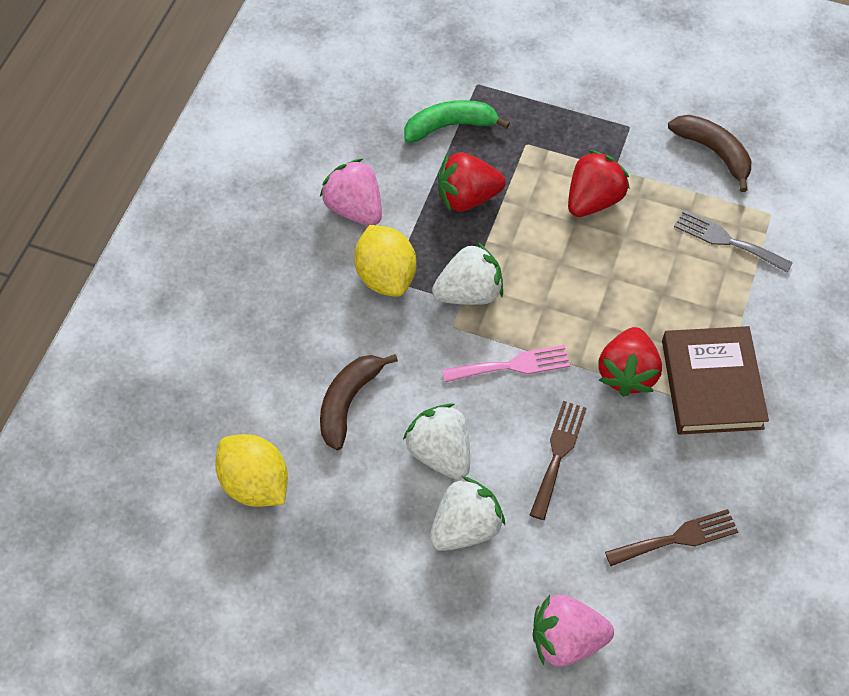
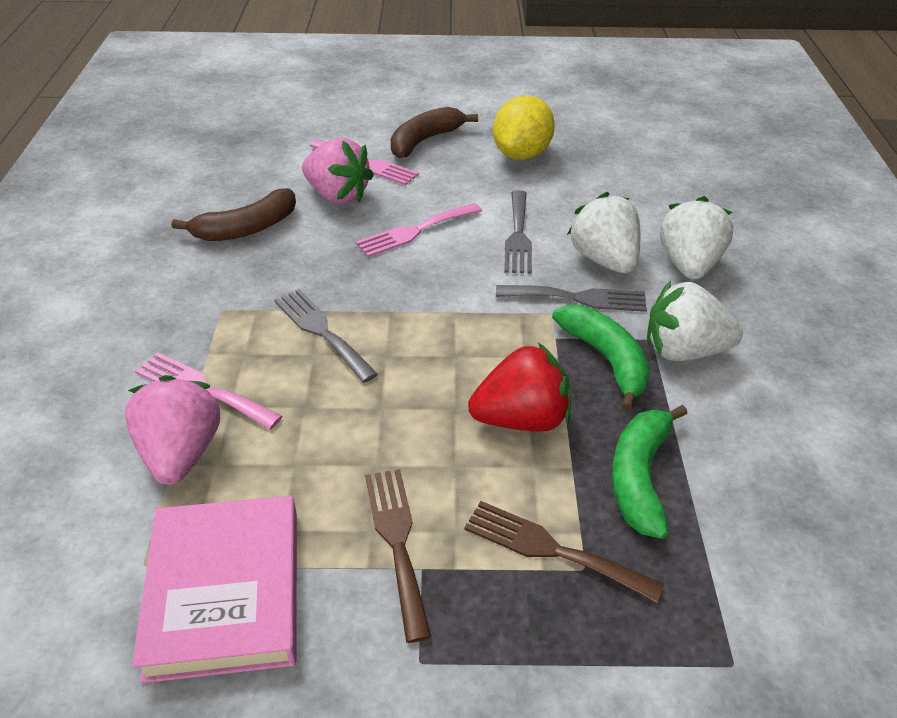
brown book: 1 -> 0
green banana: 1 -> 2
grey fork: 1 -> 3
pink book: 0 -> 1
pink fork: 1 -> 3
red strawberry: 3 -> 1
yellow lemon: 2 -> 1

